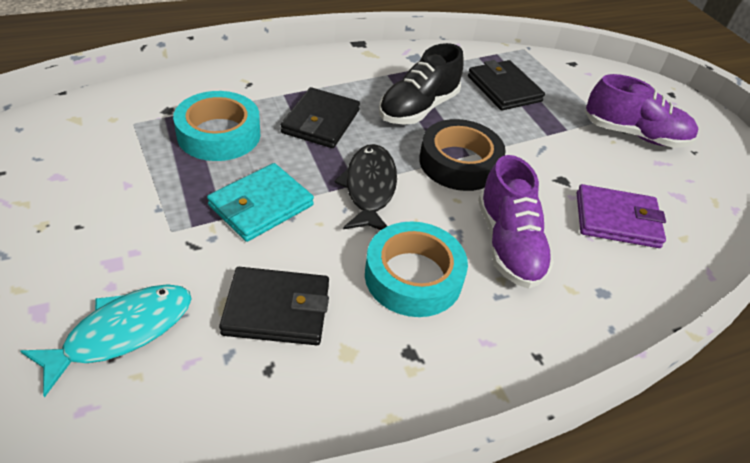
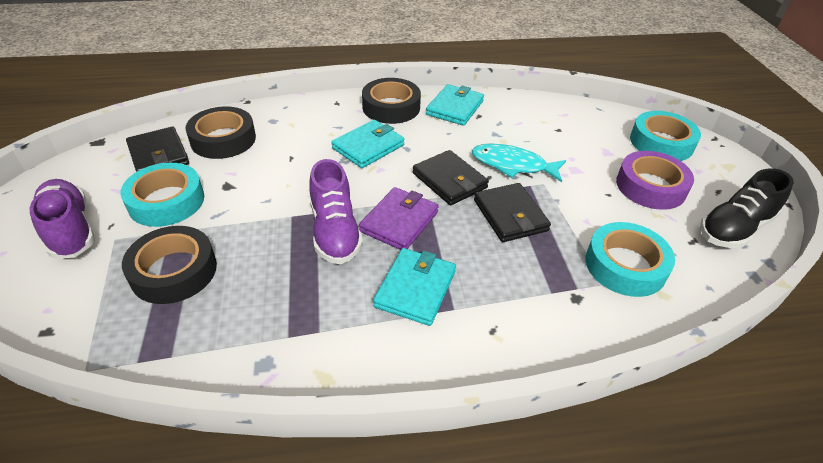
black fish: 1 -> 0
black tape: 1 -> 3
purple tape: 0 -> 1
turquoise tape: 2 -> 3
turquoise wallet: 1 -> 3

